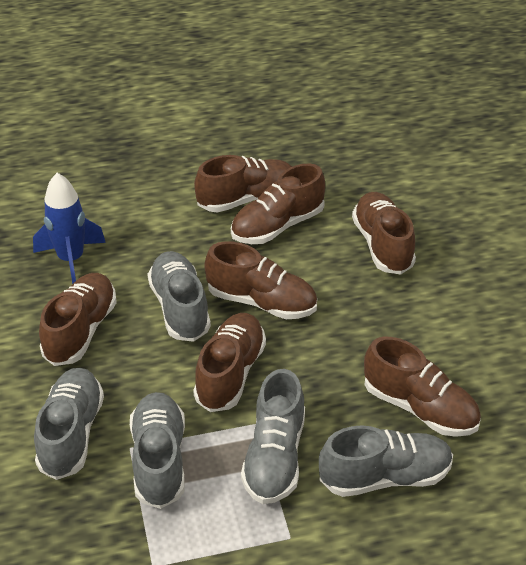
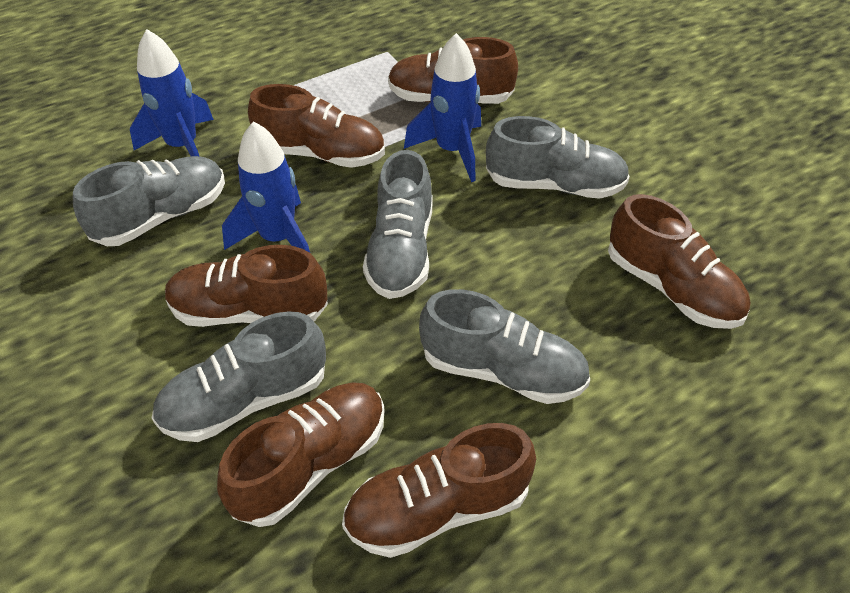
blue rocket: 1 -> 3
brown shoe: 7 -> 6

